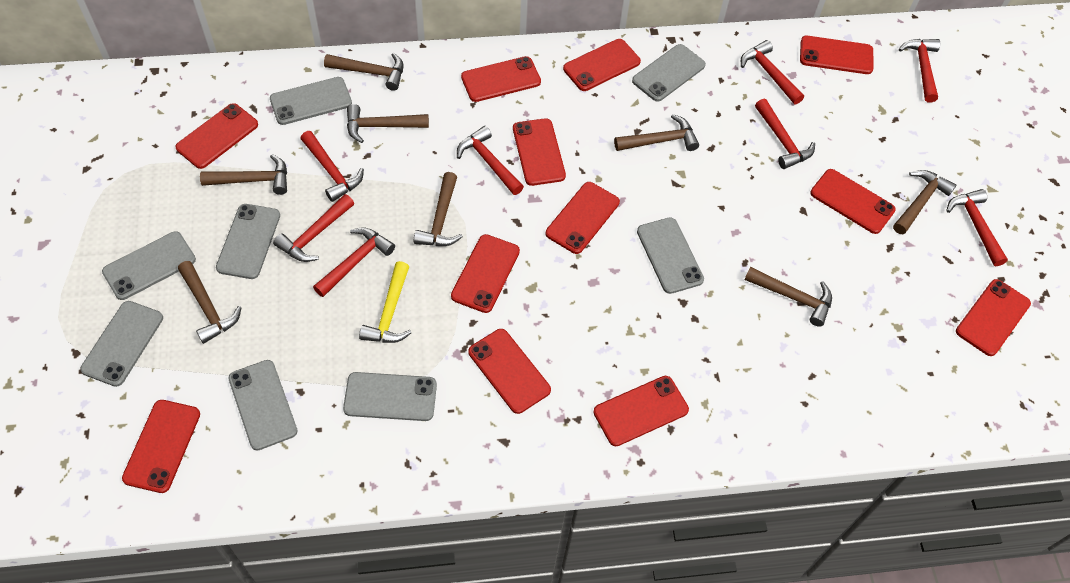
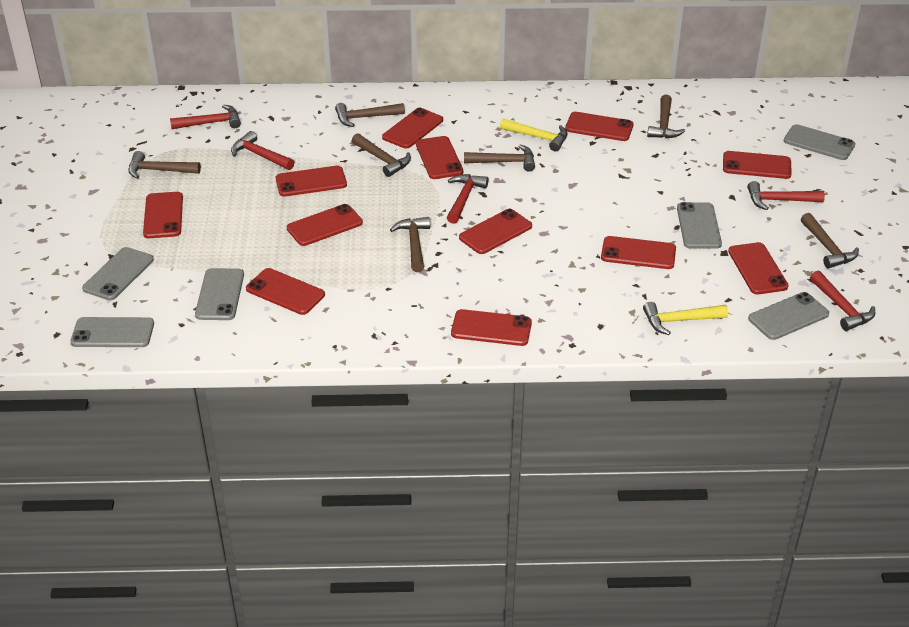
brown hammer: 8 -> 7
grey phone: 8 -> 6
red hammer: 8 -> 5
yellow hammer: 1 -> 2

